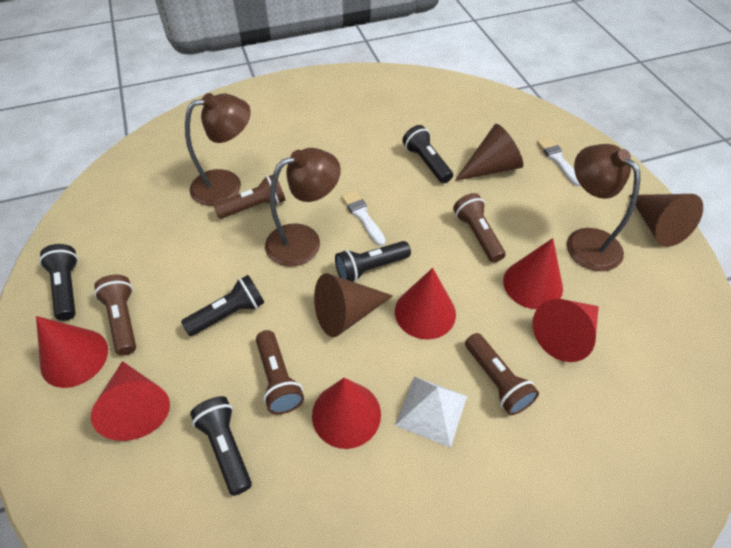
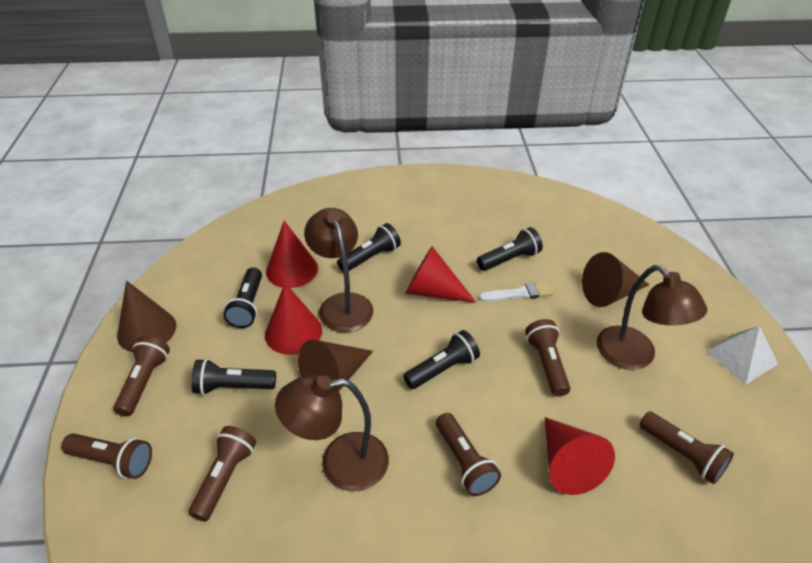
brown flashlight: 5 -> 6
red cone: 6 -> 4
white brush: 2 -> 1

